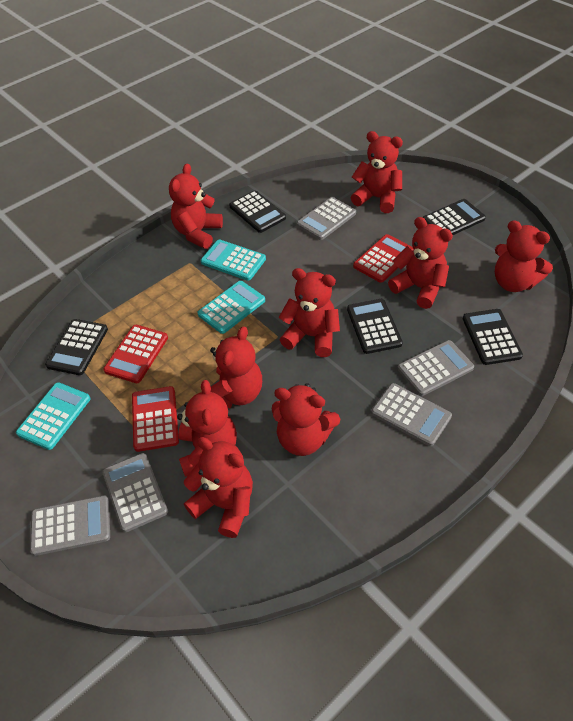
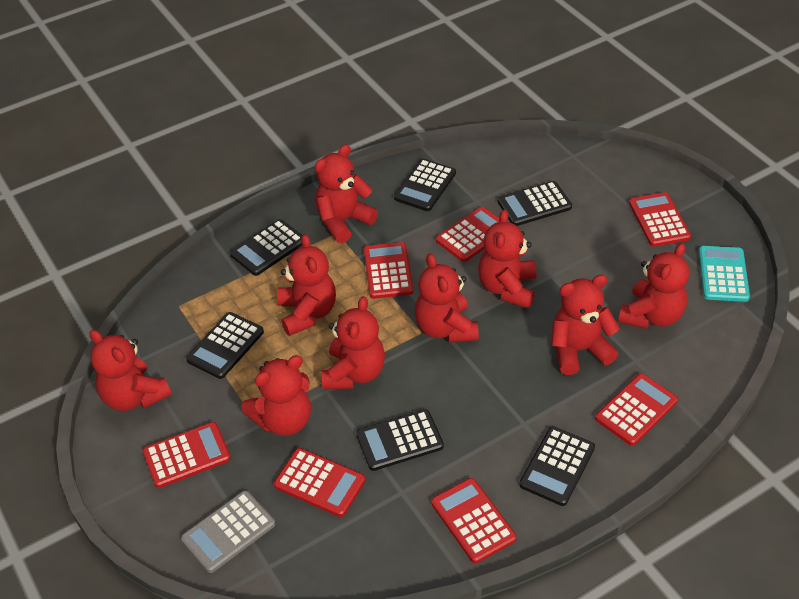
black calculator: 5 -> 6
grey calculator: 5 -> 1
red calculator: 3 -> 7
turquoise calculator: 3 -> 1

